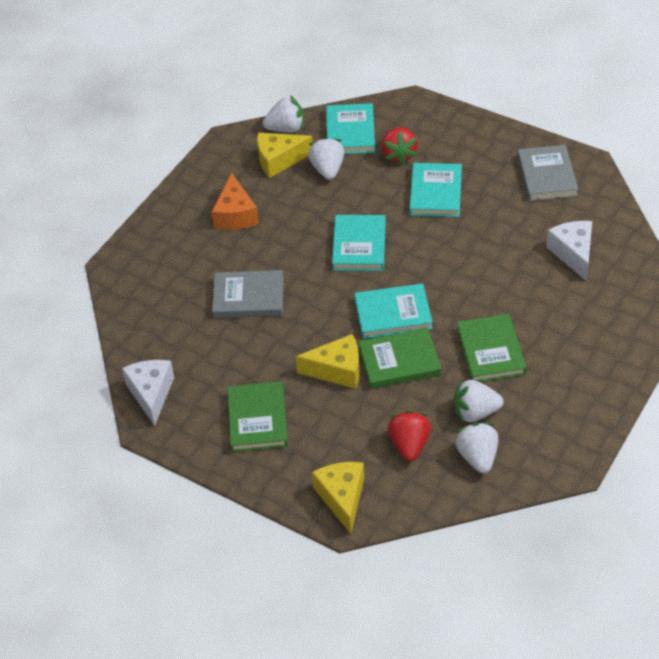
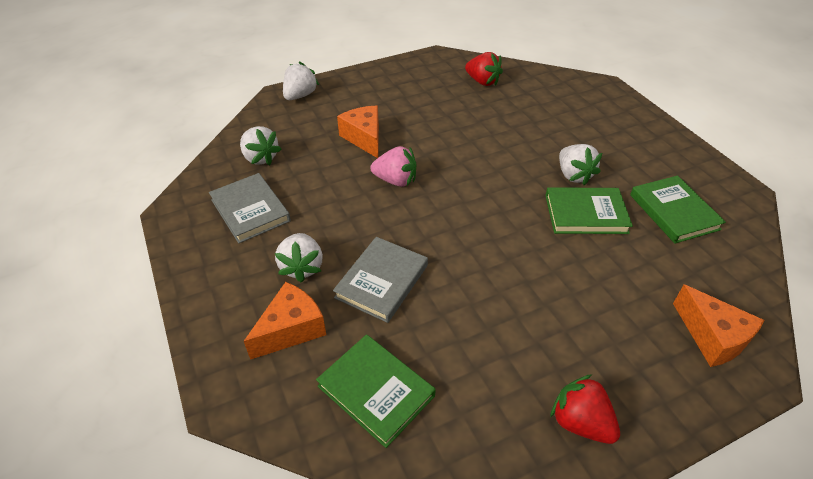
orange cheese: 1 -> 3
pink strawberry: 0 -> 1
turquoise book: 4 -> 0
white cheese: 2 -> 0
yellow cheese: 3 -> 0

